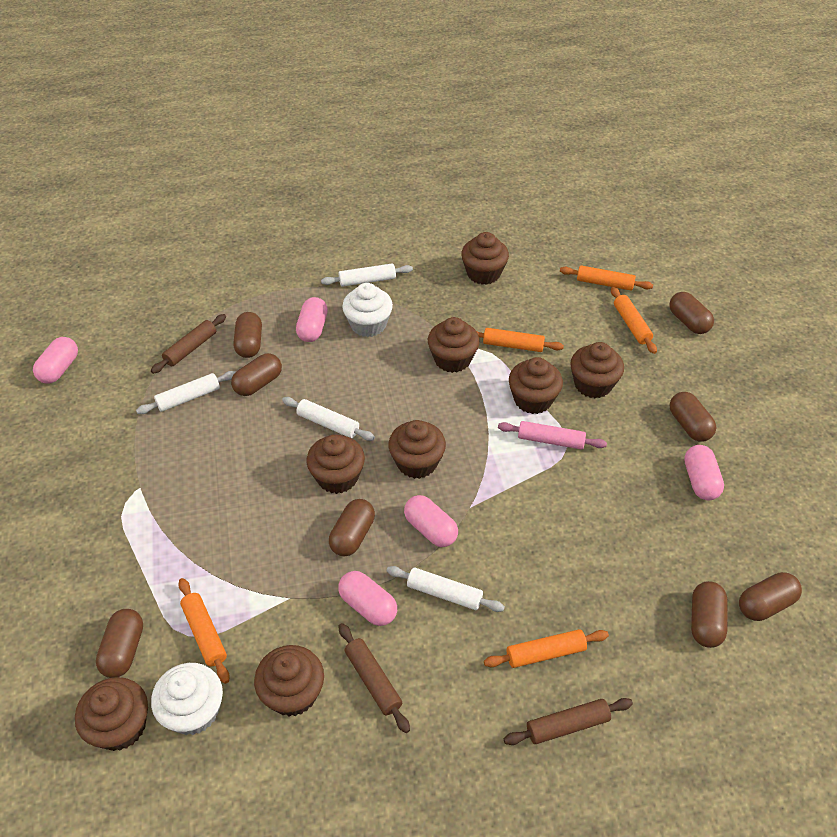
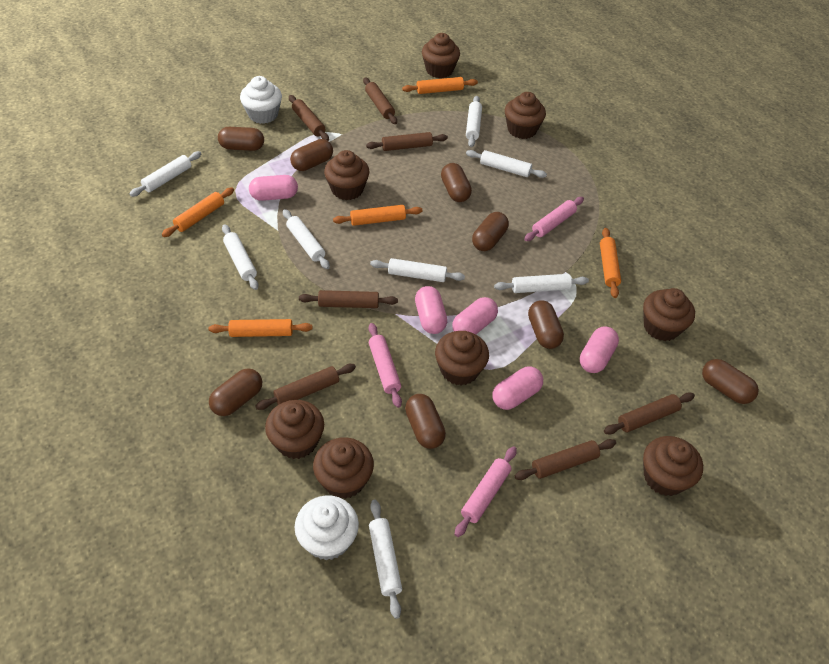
brown rolling pin: 3 -> 7
pink rolling pin: 1 -> 3
white rolling pin: 4 -> 8

